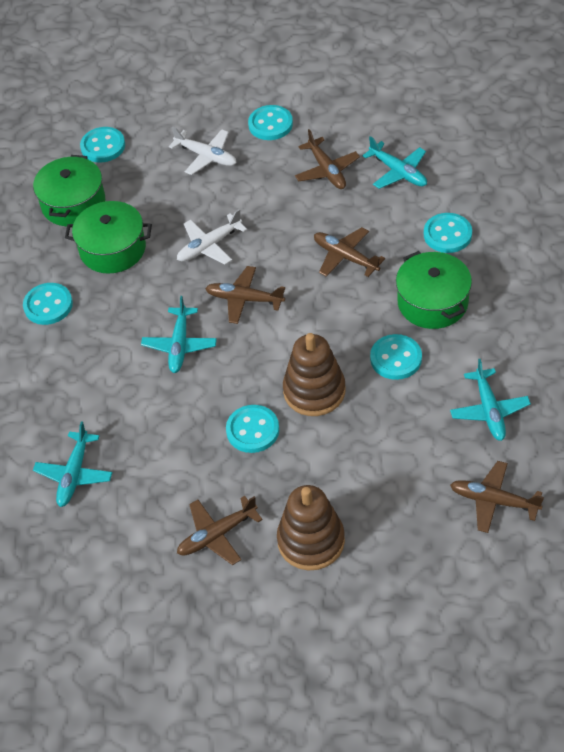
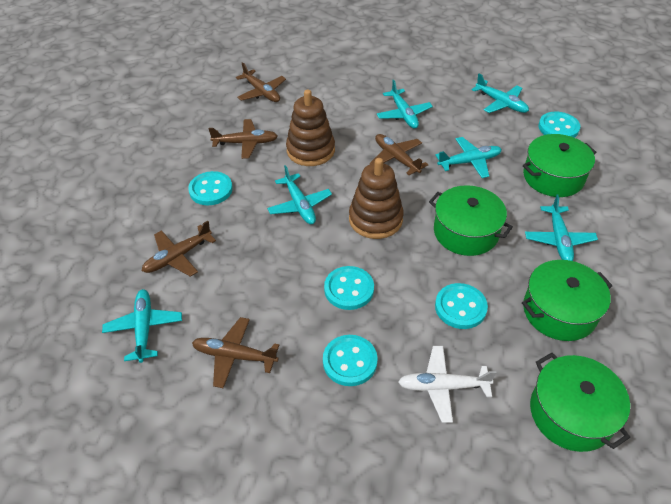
green pot: 3 -> 4
turquoise button: 6 -> 5
turquoise plane: 4 -> 6
white plane: 2 -> 1

